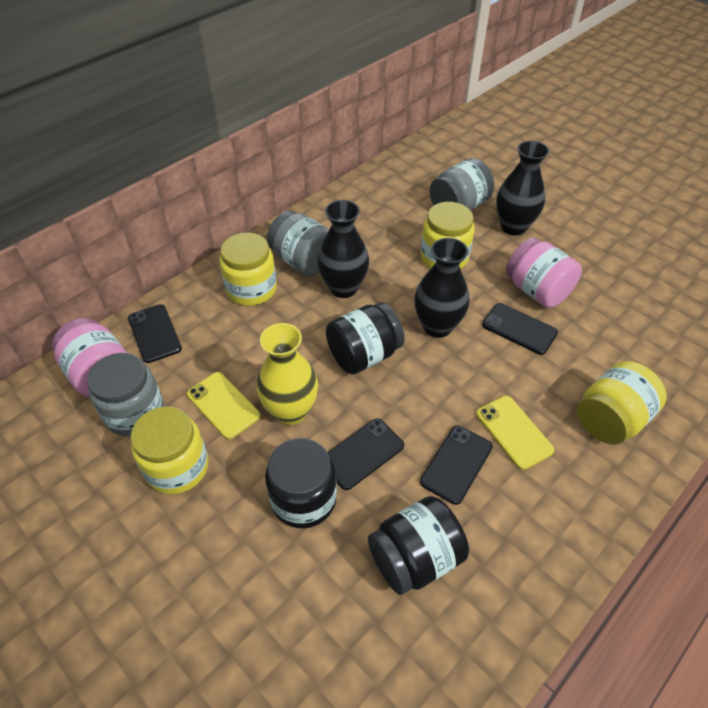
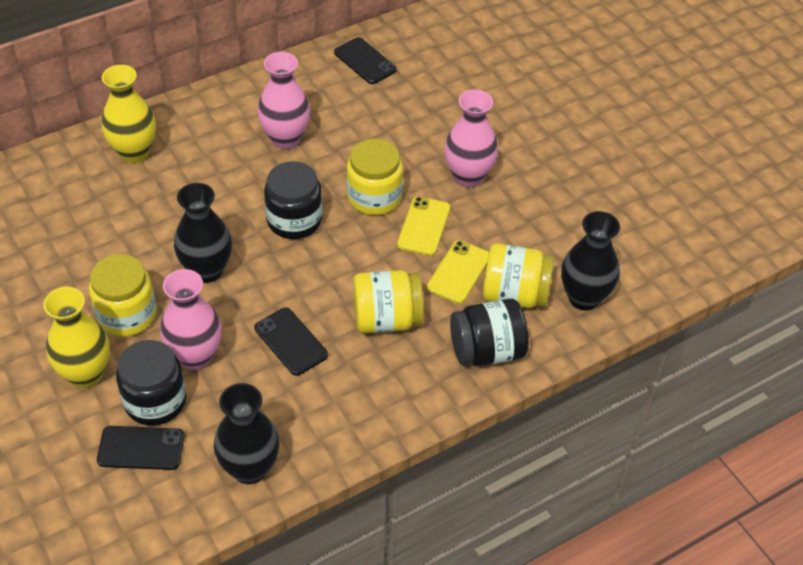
black phone: 4 -> 3
grey jar: 3 -> 0
pink jar: 2 -> 0
pink vase: 0 -> 3
yellow vase: 1 -> 2

